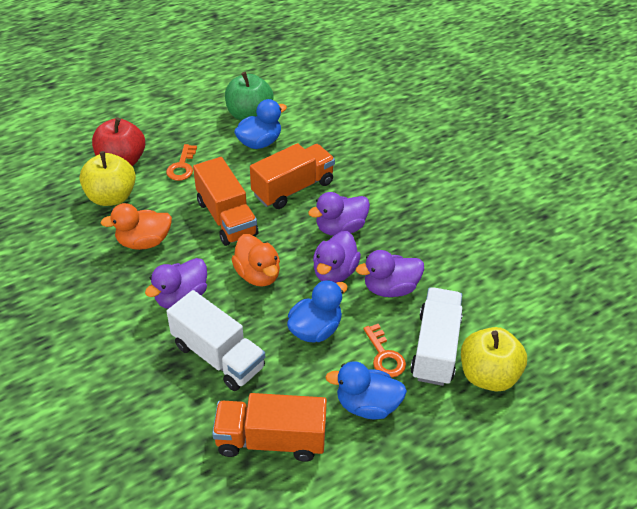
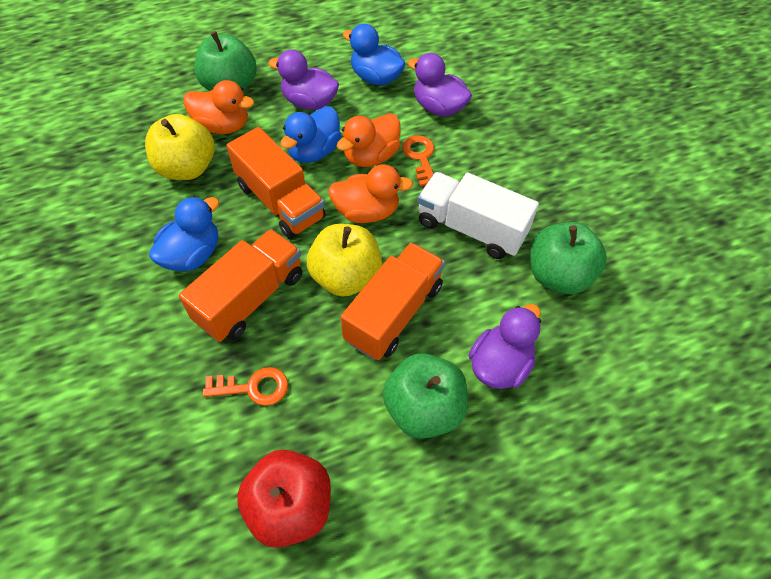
green apple: 1 -> 3
orange duck: 2 -> 3
purple duck: 4 -> 3
white truck: 2 -> 1

